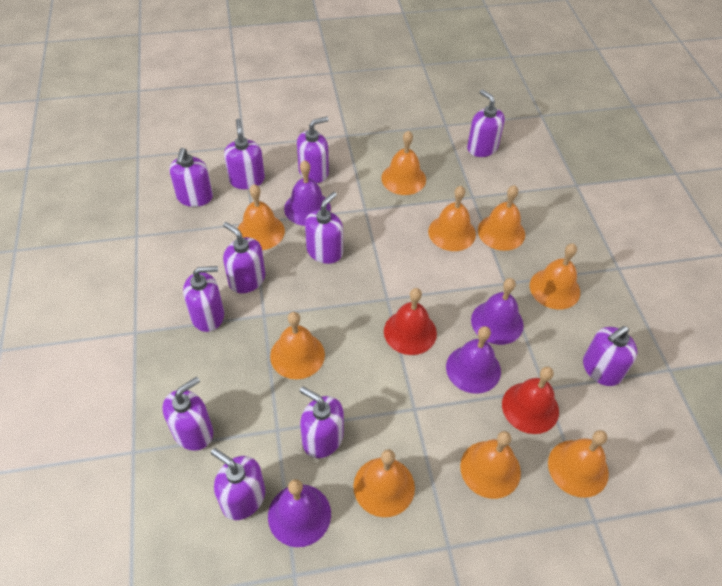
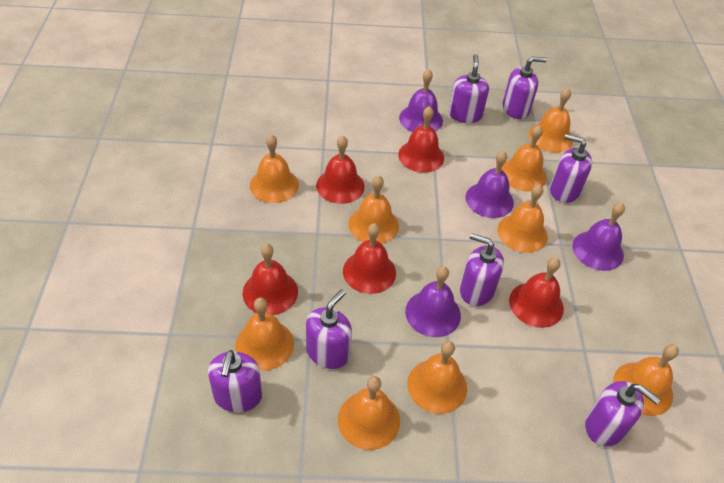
purple soap dispenser: 11 -> 7
red bell: 2 -> 5

